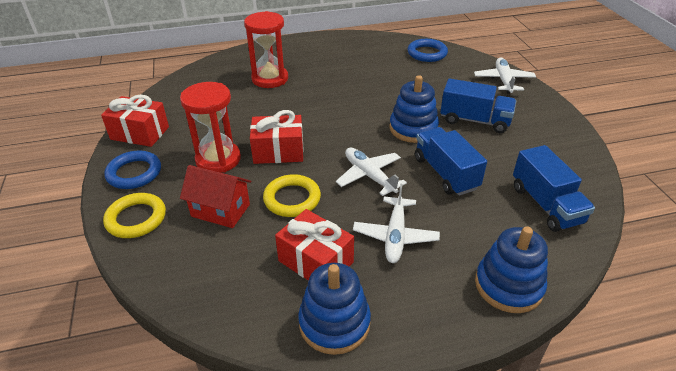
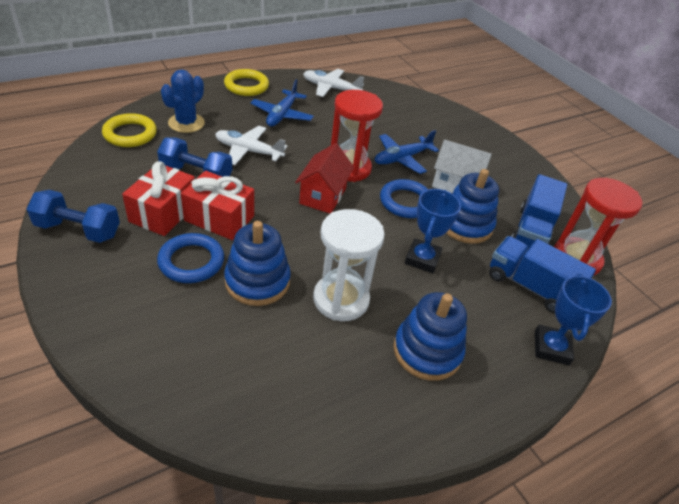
blue cactus: 0 -> 1
blue dumbbell: 0 -> 2
blue plane: 0 -> 2
blue trophy: 0 -> 2
blue truck: 3 -> 2
red gift: 3 -> 2
white hourglass: 0 -> 1
white house: 0 -> 1
white plane: 3 -> 2

